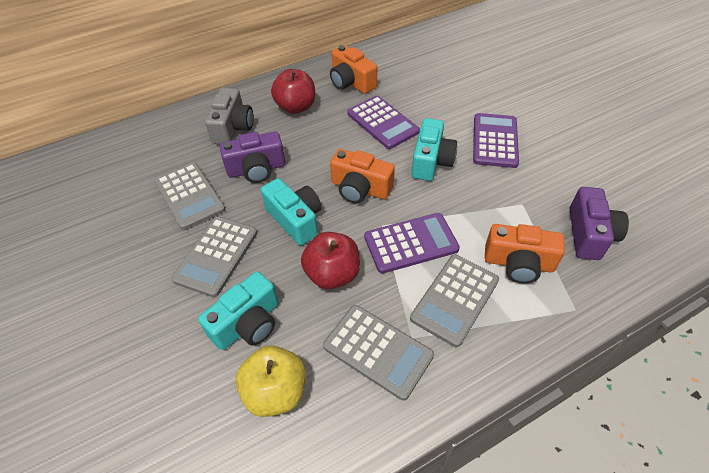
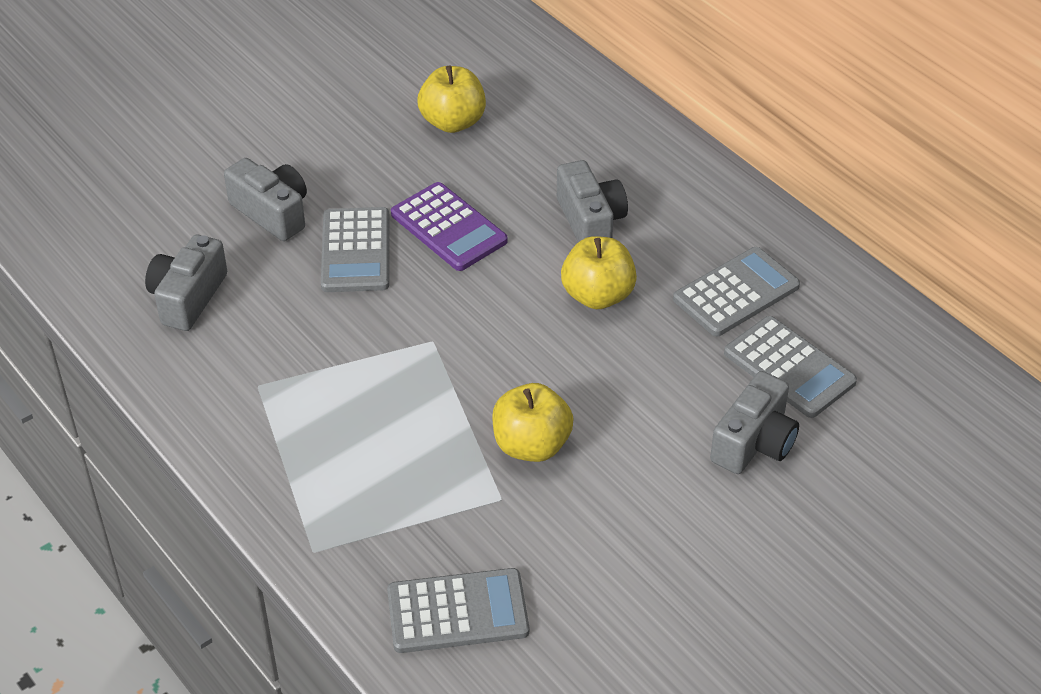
grey camera: 1 -> 4
orange camera: 3 -> 0
purple calculator: 3 -> 1
purple camera: 2 -> 0
red apple: 2 -> 0
turquoise camera: 3 -> 0
yellow apple: 1 -> 3

